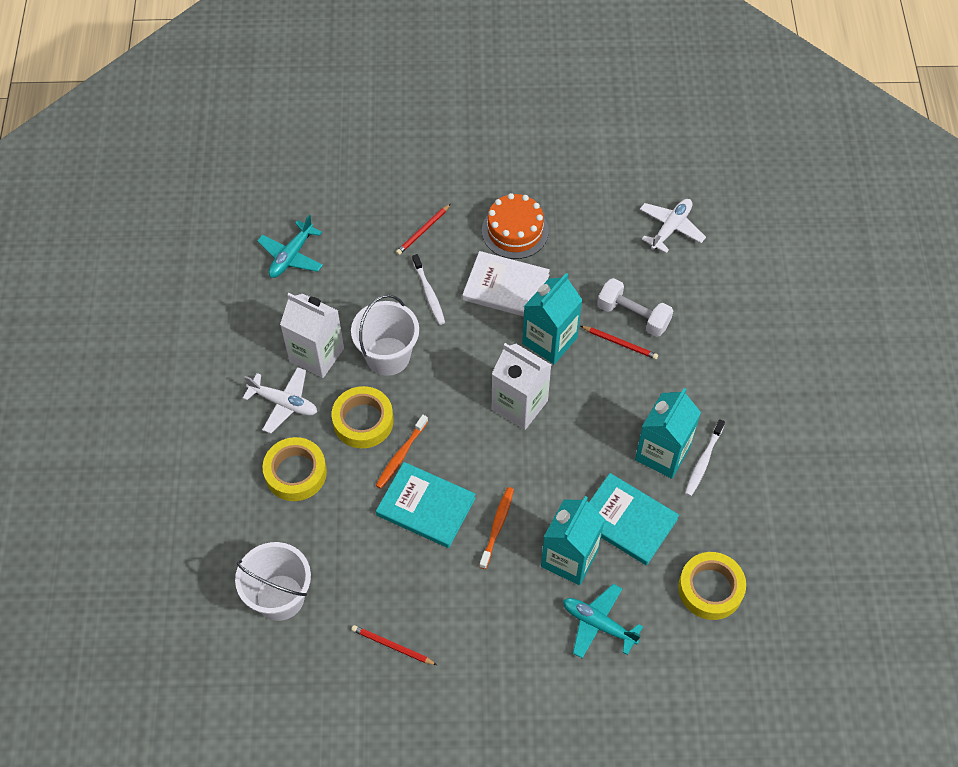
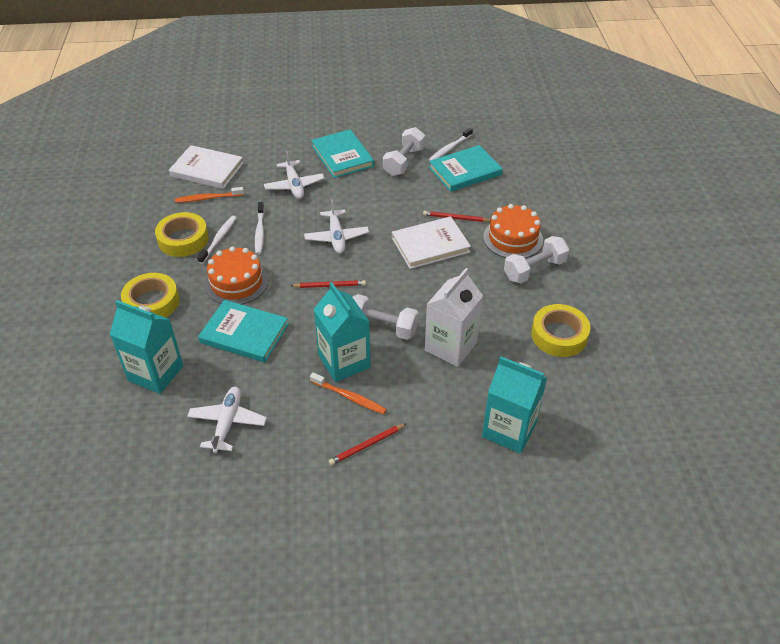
orange cake: 1 -> 2
turquoise book: 2 -> 3
turquoise plane: 2 -> 0
white book: 1 -> 2
white bucket: 2 -> 0
white carton: 2 -> 1
white dumbbell: 1 -> 3
white plane: 2 -> 3
white toothbrush: 2 -> 3

